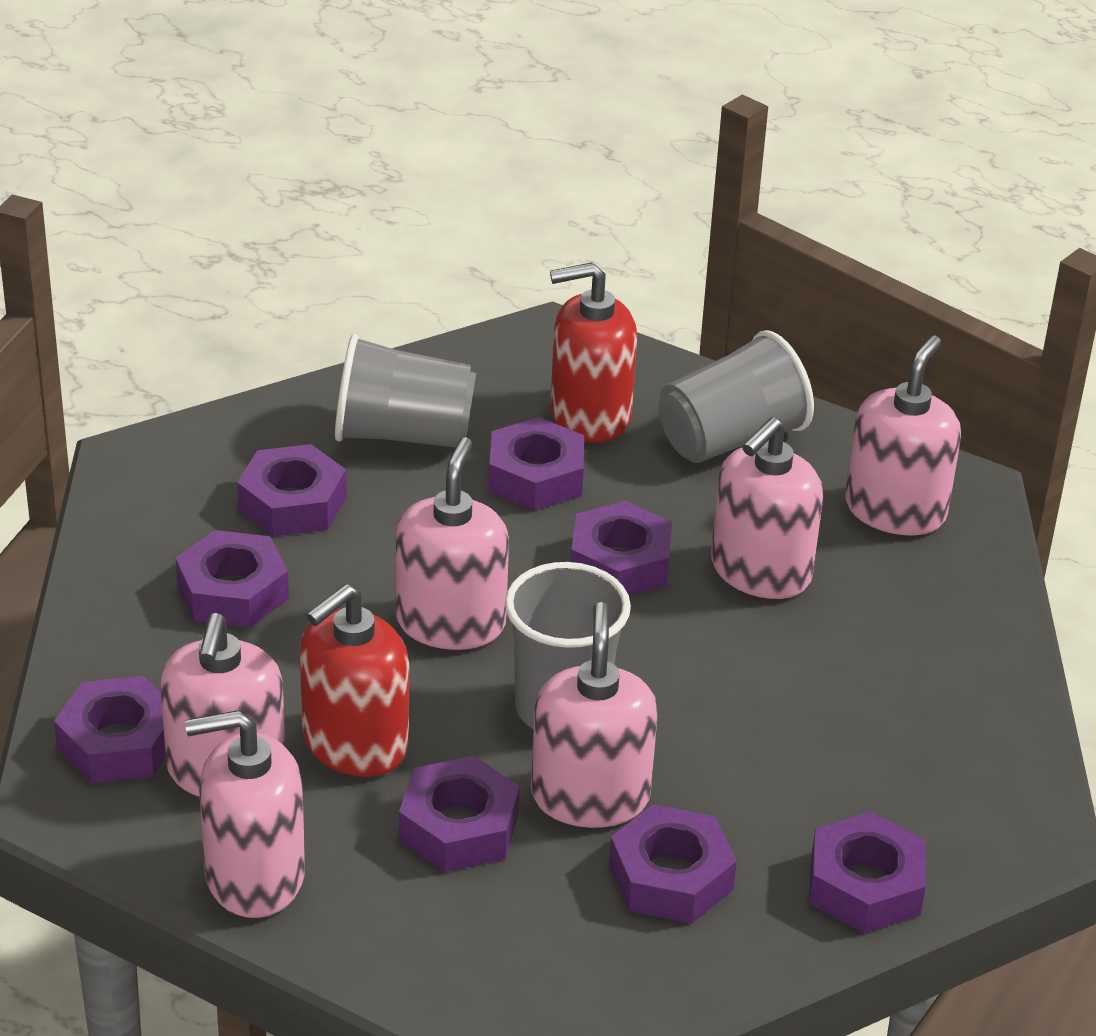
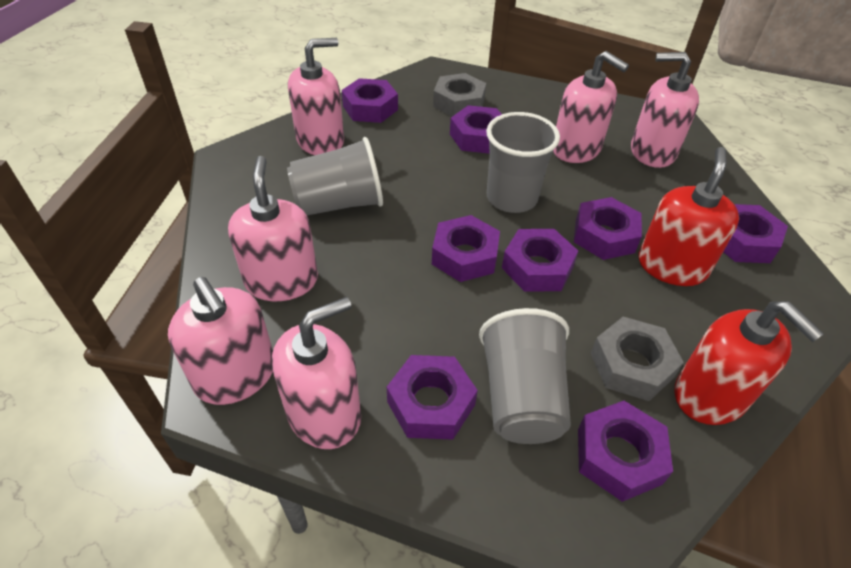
grey nut: 0 -> 2

